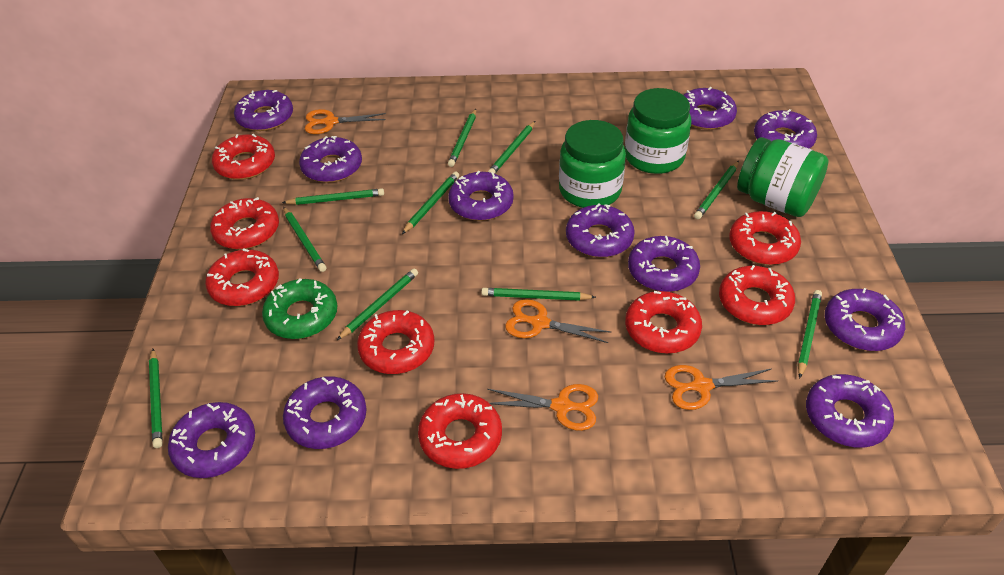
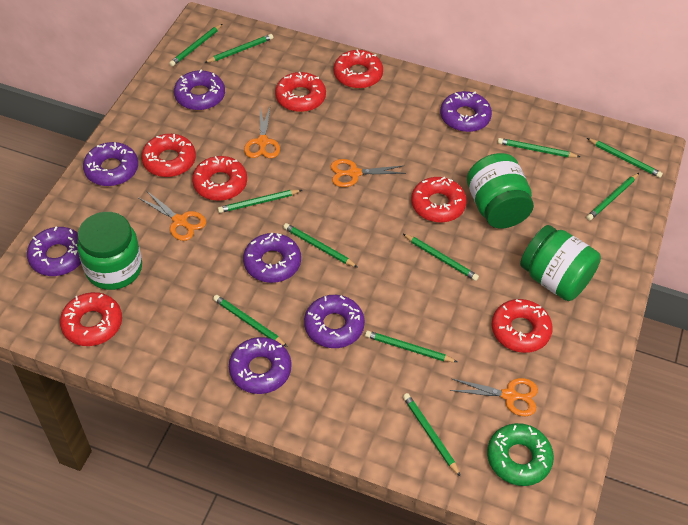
green pencil: 10 -> 11
purple donut: 11 -> 7
red donut: 8 -> 7

